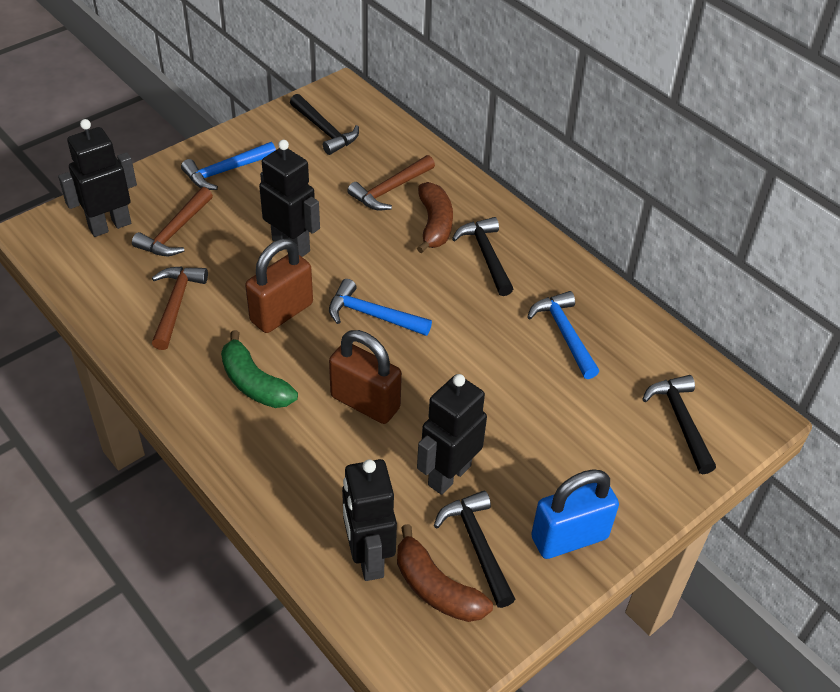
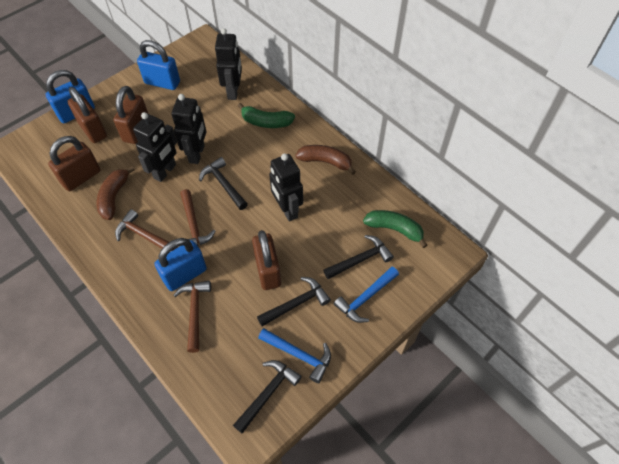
blue hammer: 3 -> 2
blue padlock: 1 -> 3
brown padlock: 2 -> 4
green banana: 1 -> 2

